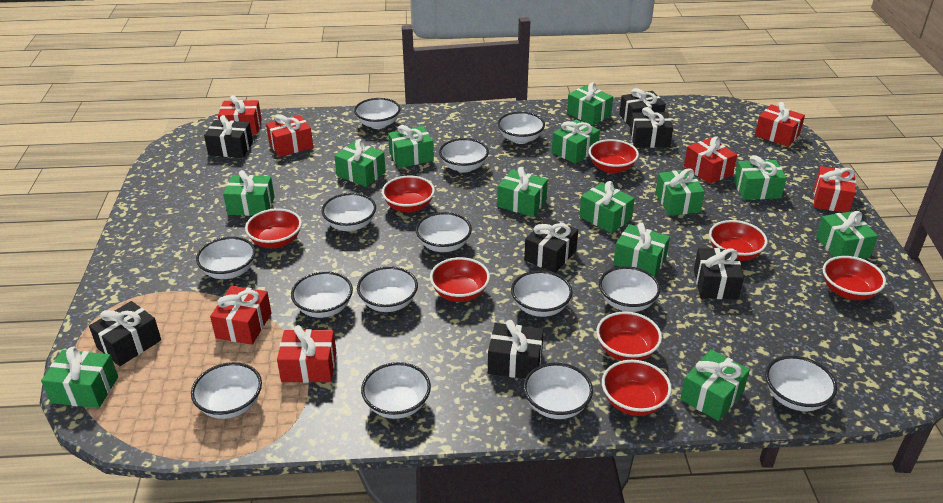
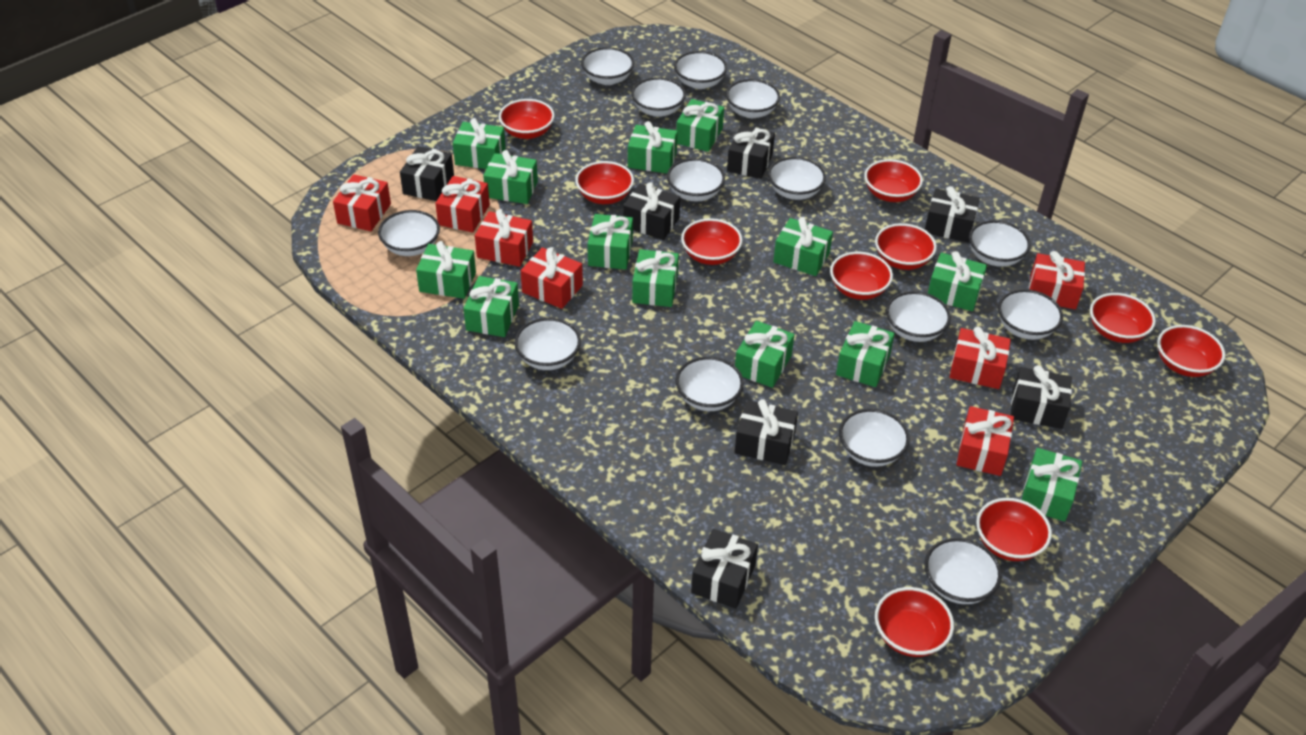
red bowl: 8 -> 10

